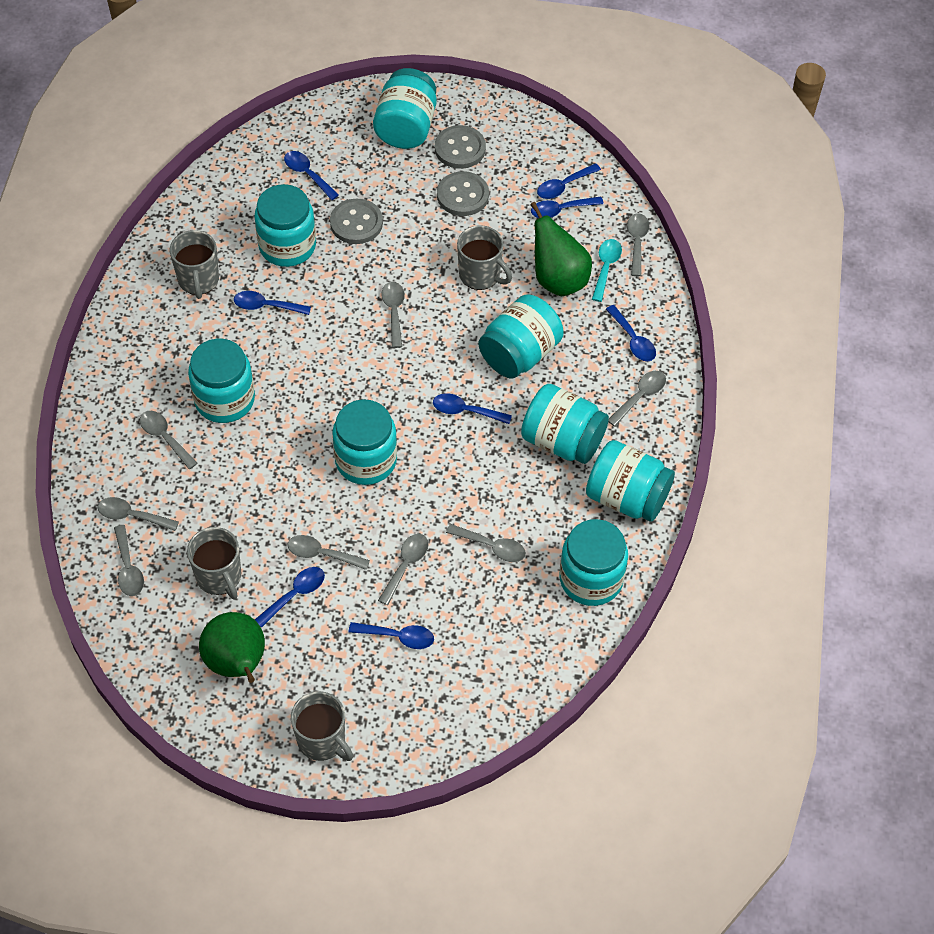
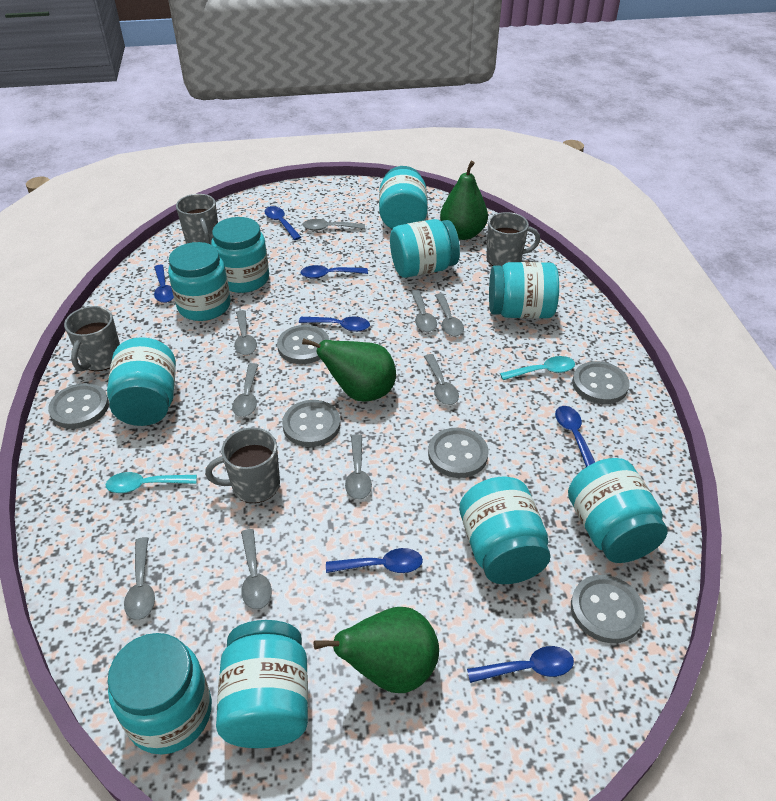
blue spoon: 8 -> 7
green pear: 2 -> 3
grey button: 3 -> 6
turquoise jar: 8 -> 10
turquoise spoon: 1 -> 2

